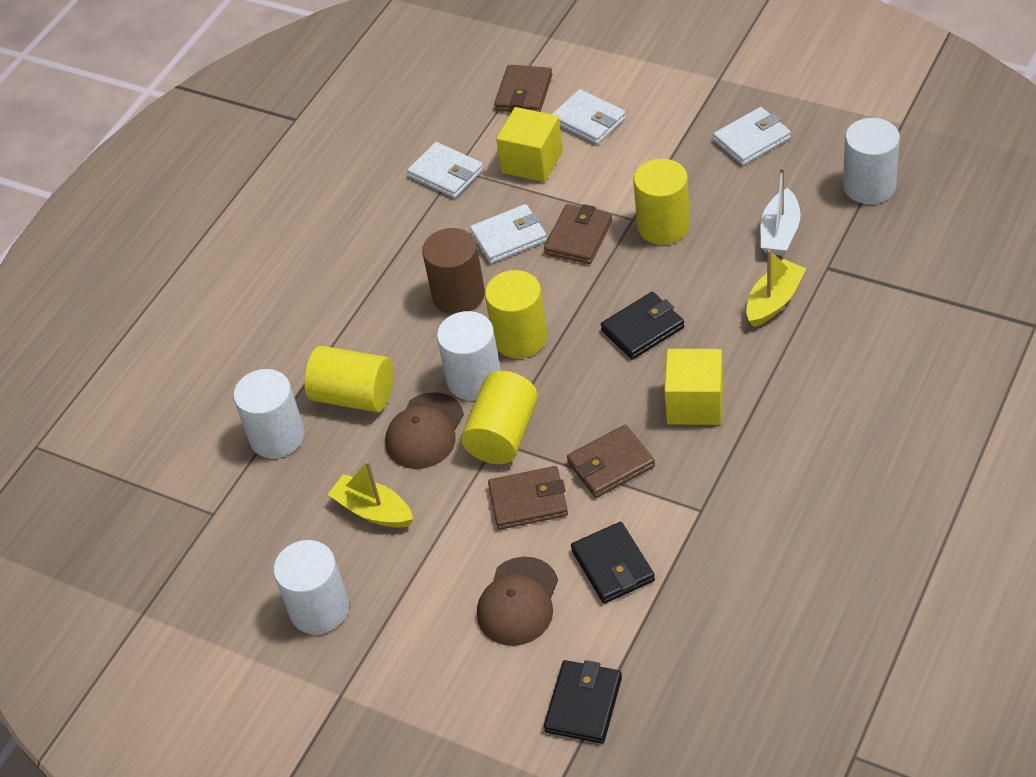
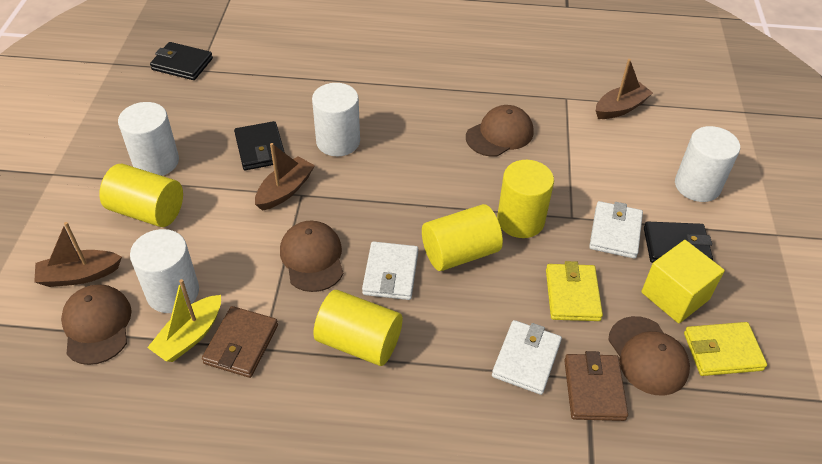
brown boat: 0 -> 3
brown cap: 2 -> 4
brown cylinder: 1 -> 0
brown wallet: 4 -> 2
white boat: 1 -> 0
white wallet: 4 -> 3
yellow boat: 2 -> 1
yellow cube: 2 -> 1
yellow wallet: 0 -> 2

